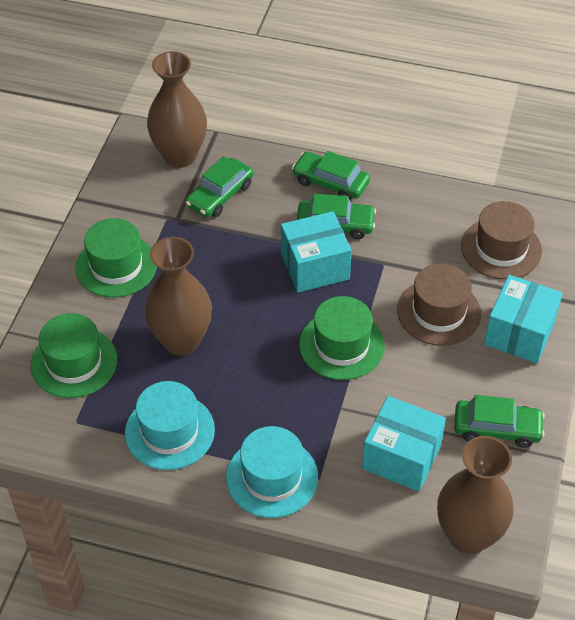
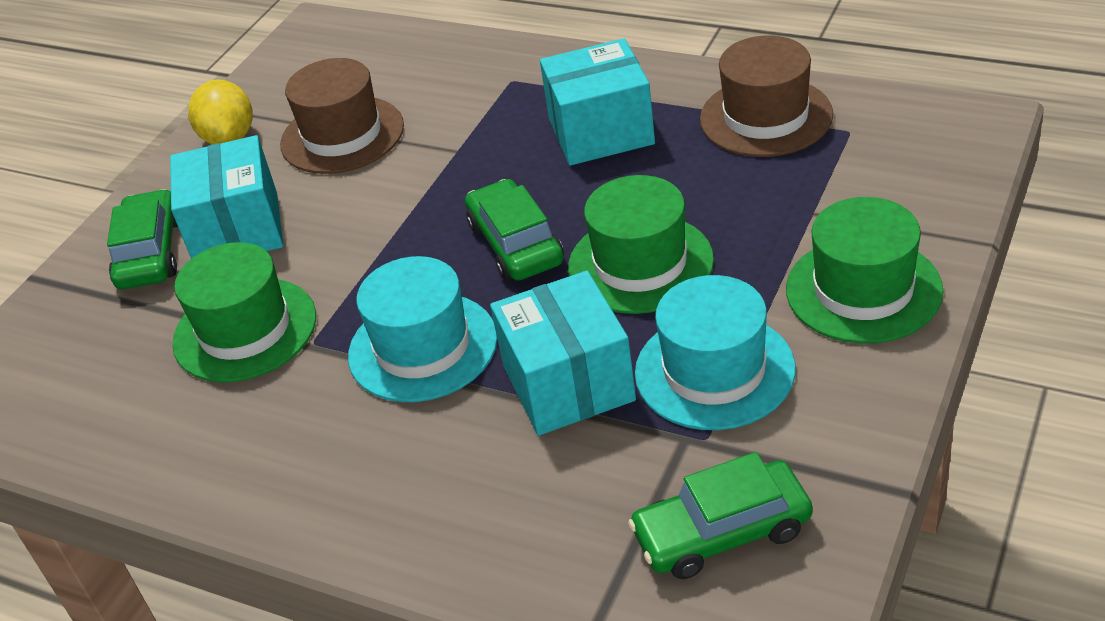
brown vase: 3 -> 0
green car: 4 -> 3
yellow lemon: 0 -> 1

